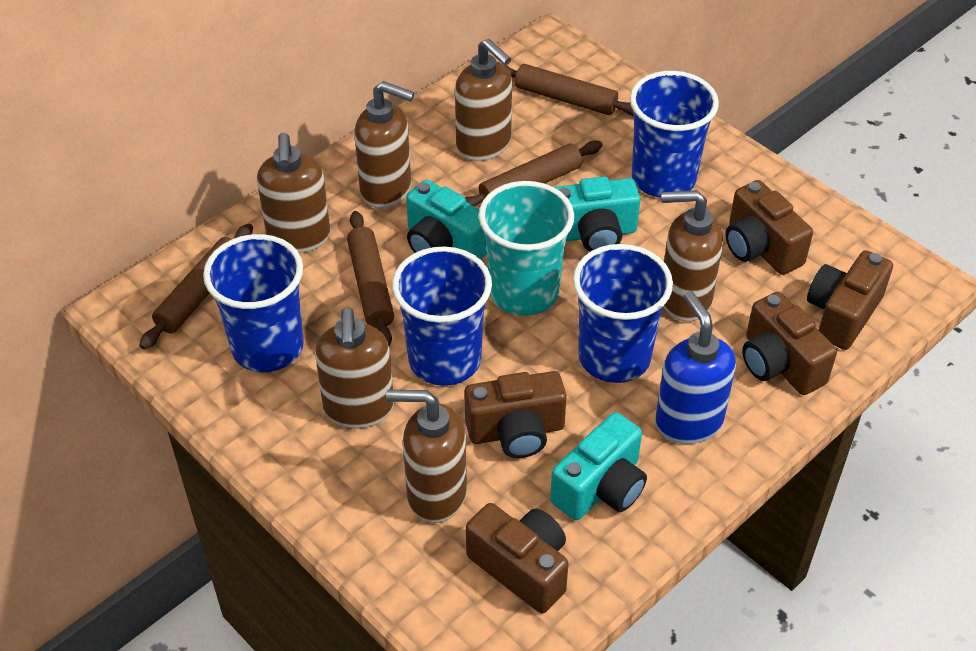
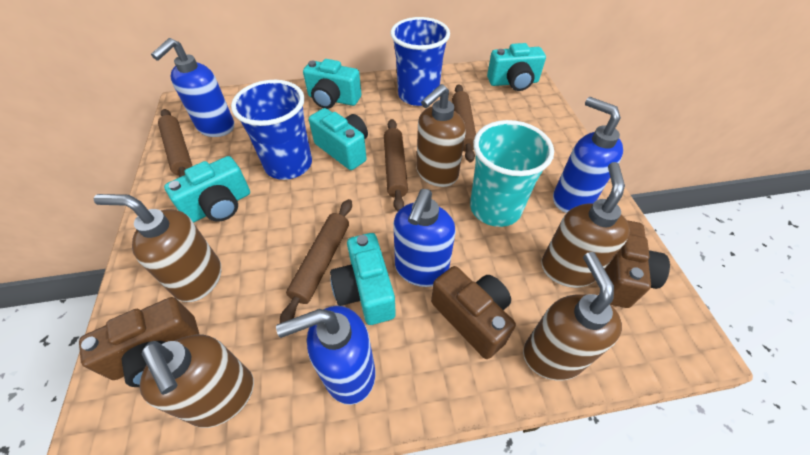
blue cup: 4 -> 2
blue soap dispenser: 1 -> 4
brown camera: 5 -> 3
brown soap dispenser: 6 -> 5
turquoise camera: 3 -> 5

